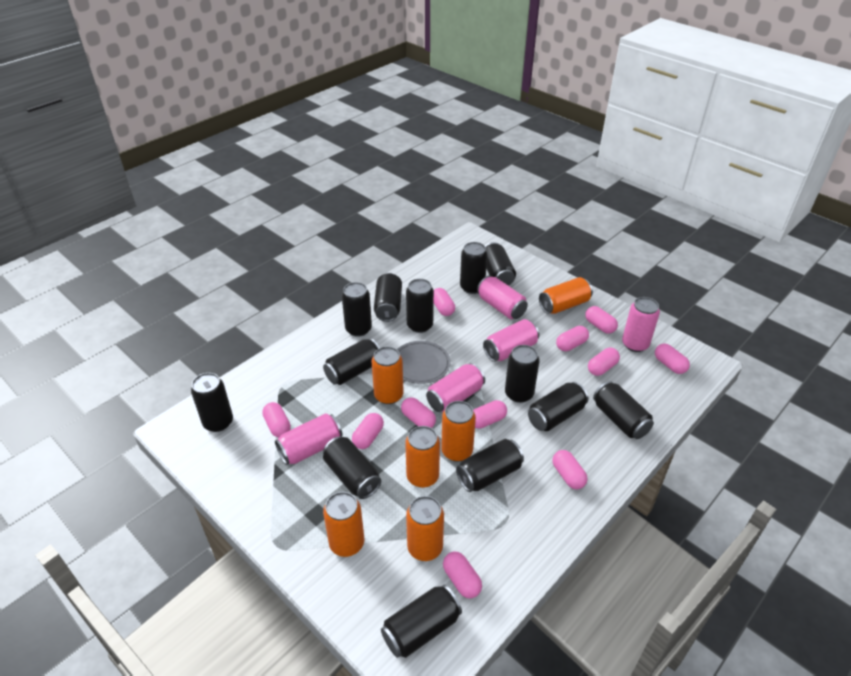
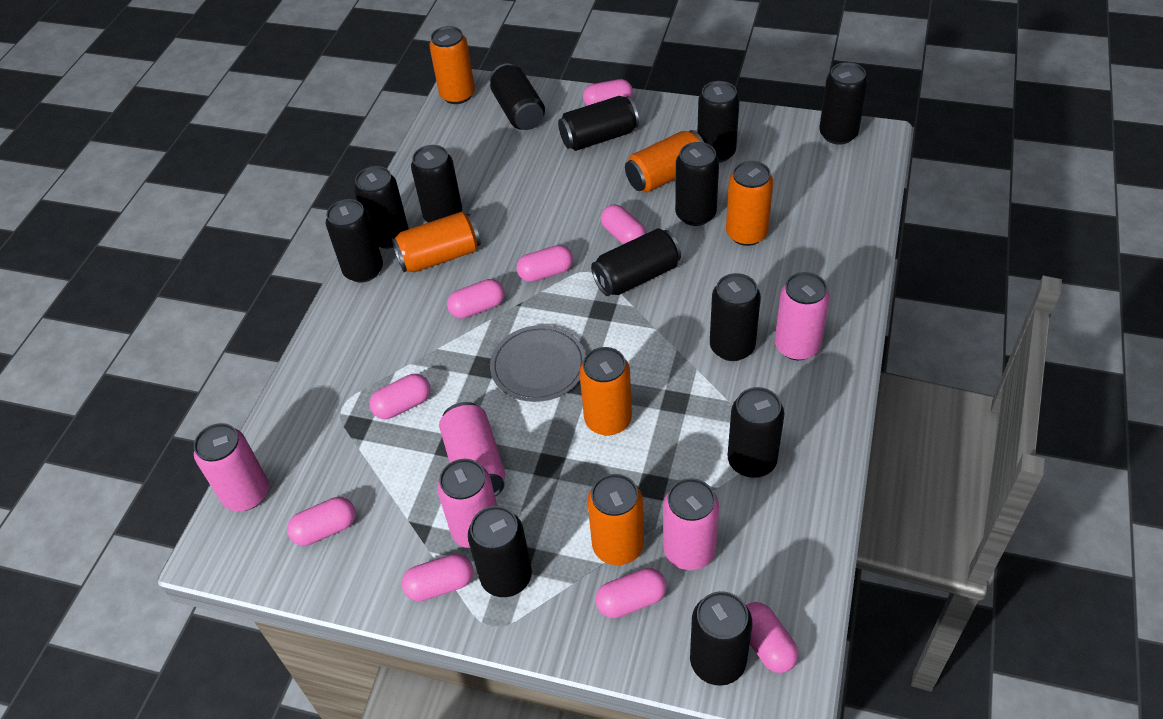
pink capsule: 11 -> 9

